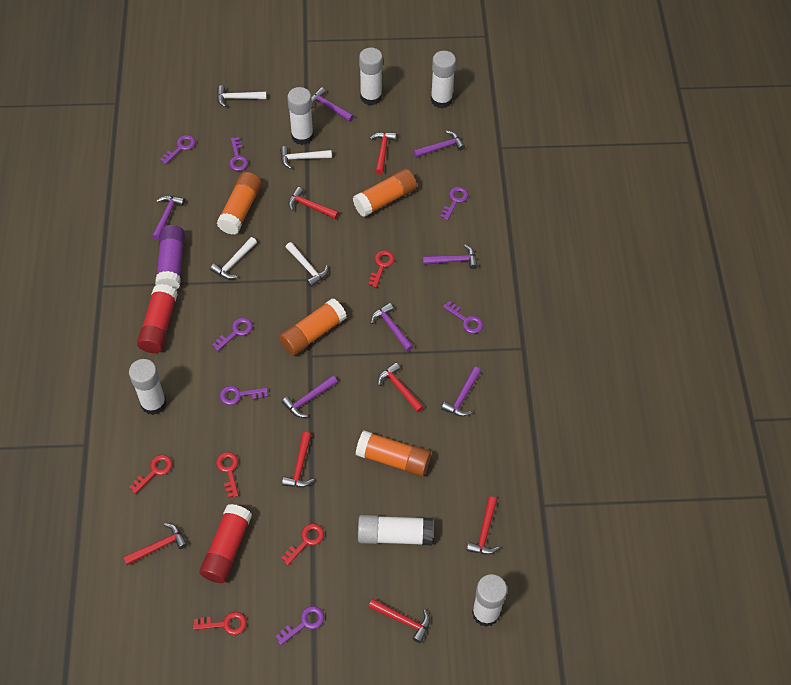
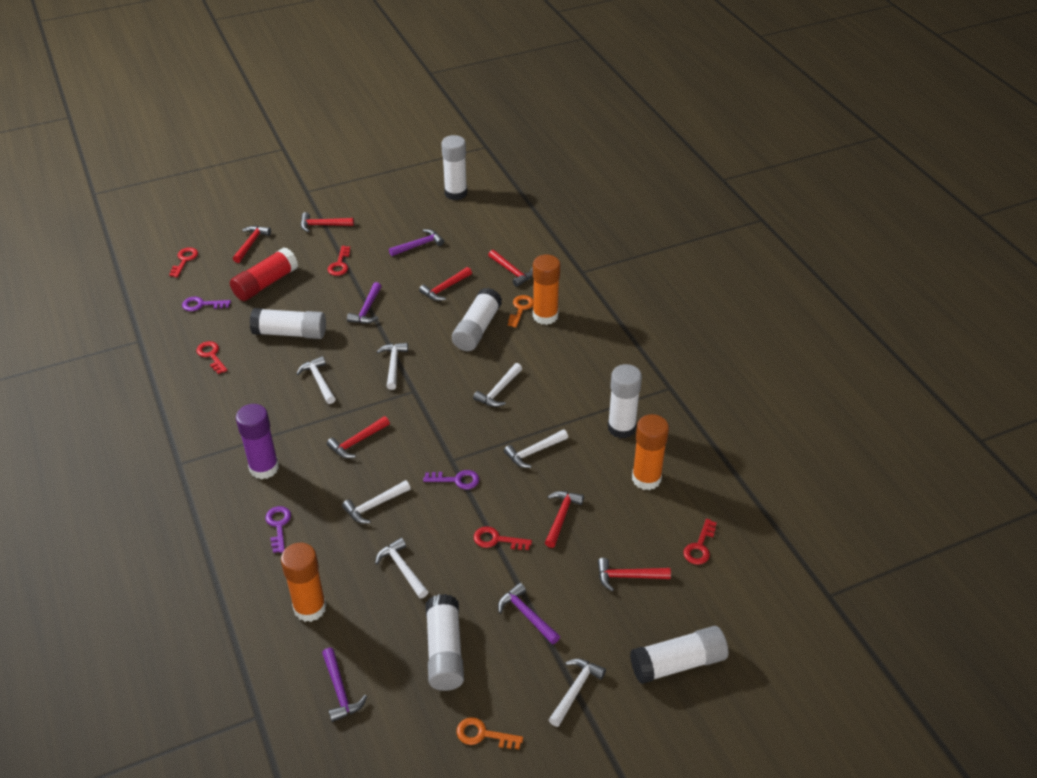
orange glue stick: 4 -> 3
orange key: 0 -> 2
purple hammer: 7 -> 4
purple key: 7 -> 3
red glue stick: 2 -> 1
white hammer: 4 -> 7

